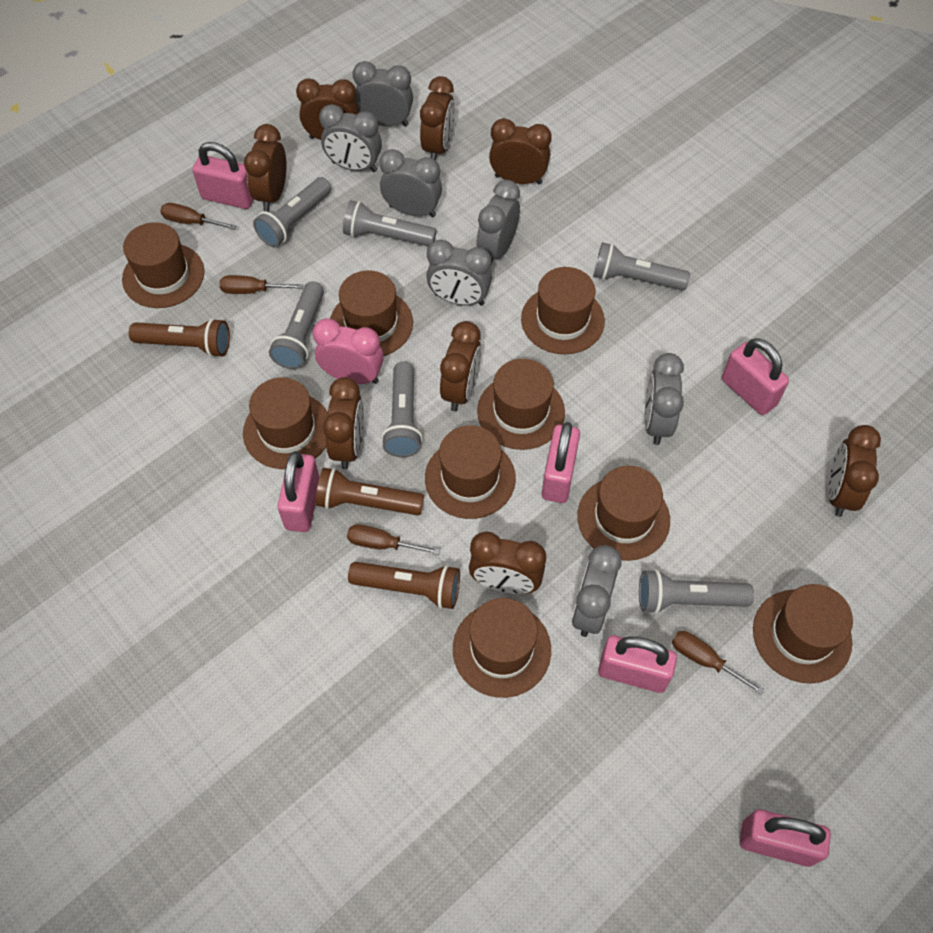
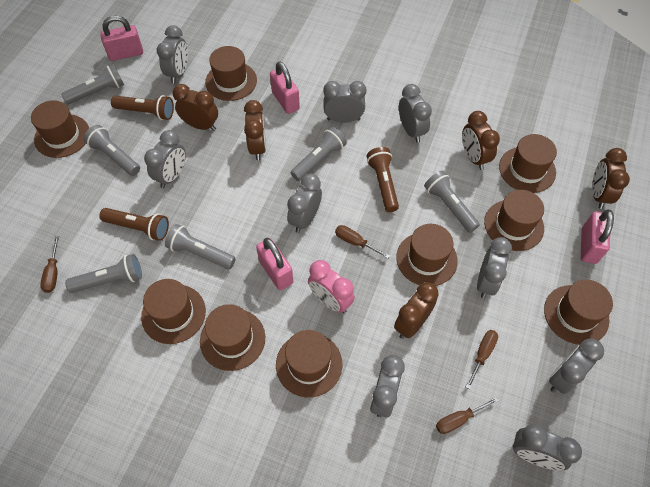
brown clock: 8 -> 5
grey clock: 7 -> 9
pink padlock: 6 -> 4

